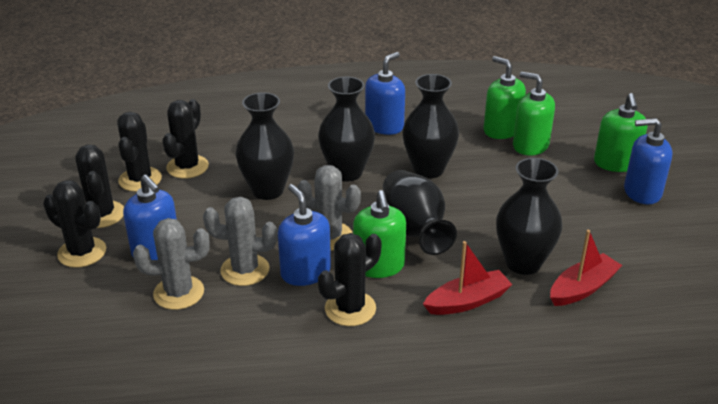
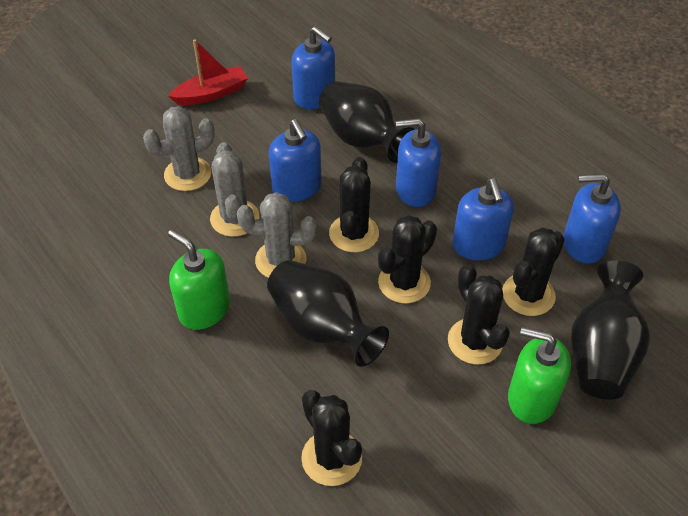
black vase: 5 -> 3
blue soap dispenser: 4 -> 5
green soap dispenser: 4 -> 2
red boat: 2 -> 1

